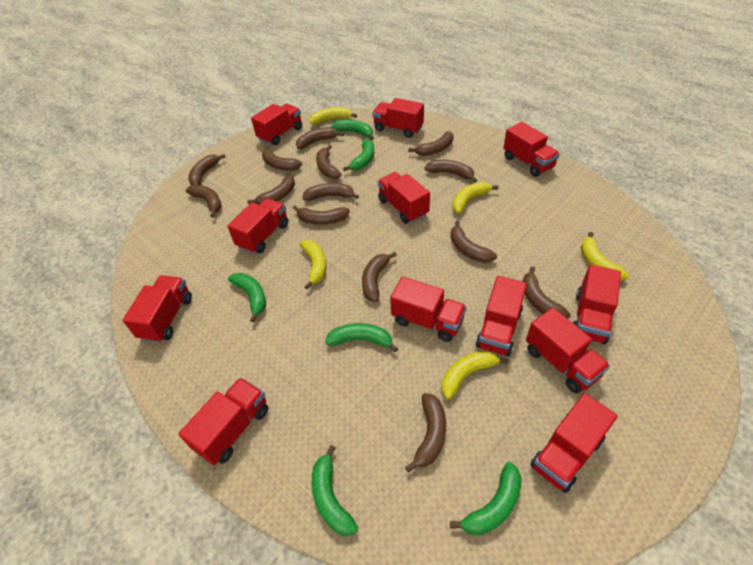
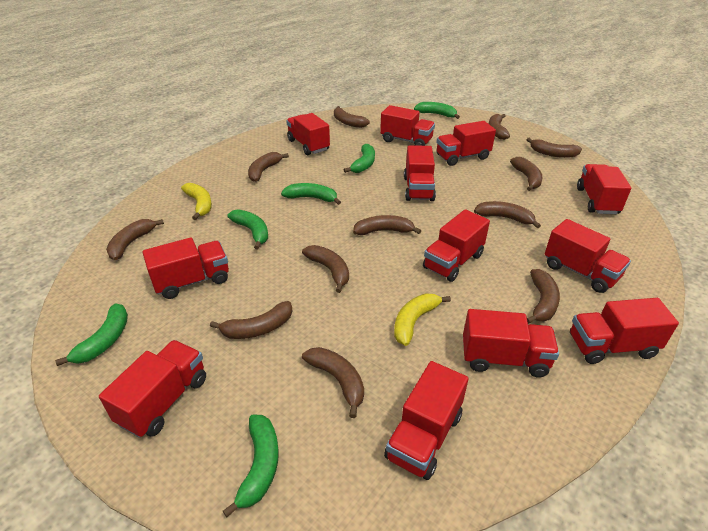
brown banana: 14 -> 12
yellow banana: 5 -> 2

